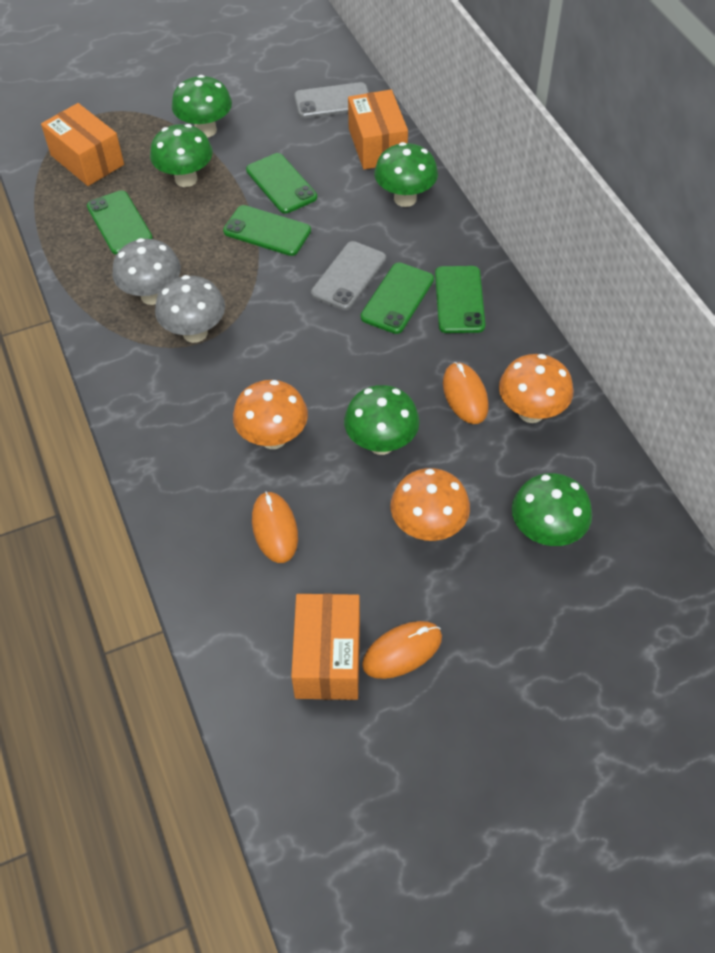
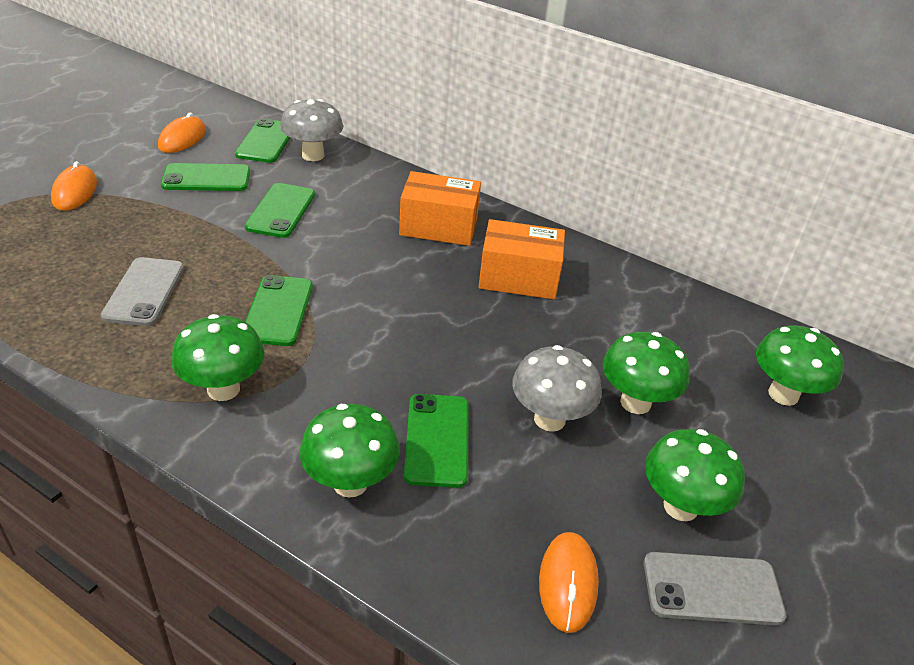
orange box: 3 -> 2
orange mushroom: 3 -> 0

